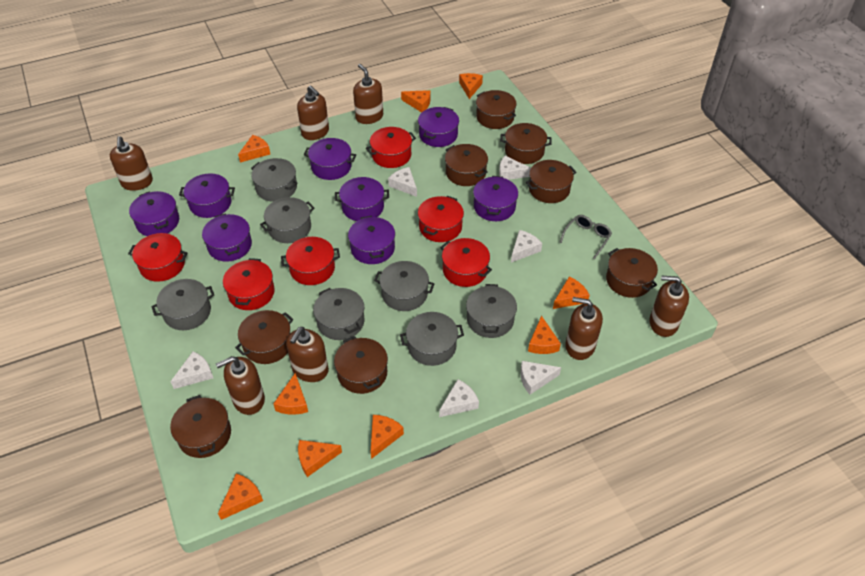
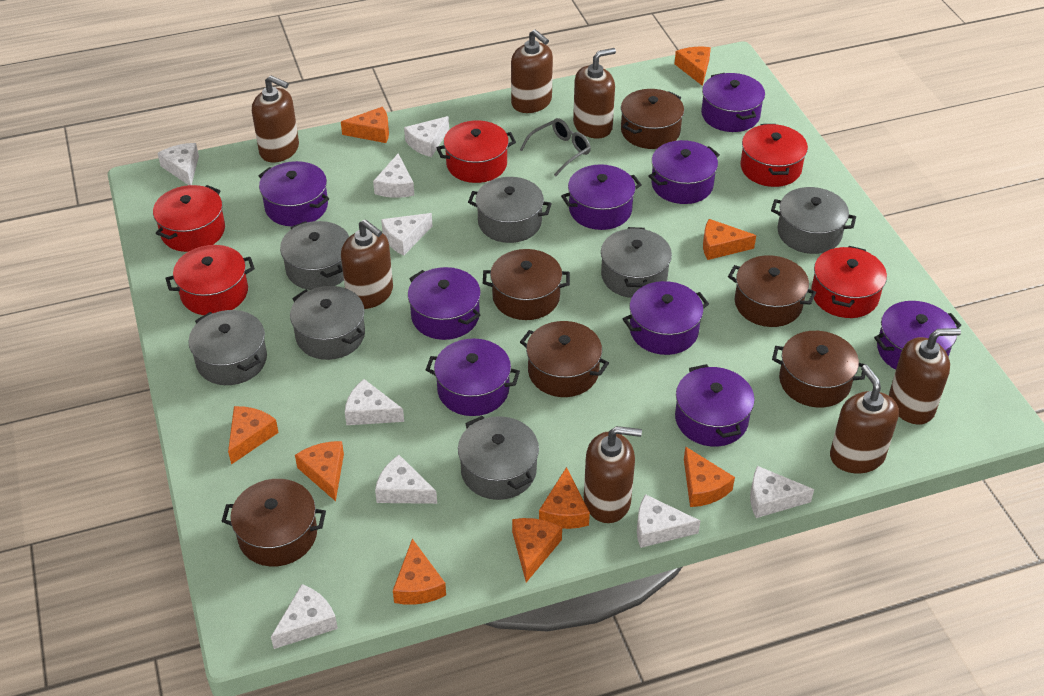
brown pot: 8 -> 6
purple pot: 8 -> 9
red pot: 6 -> 5
white cheese: 6 -> 9

